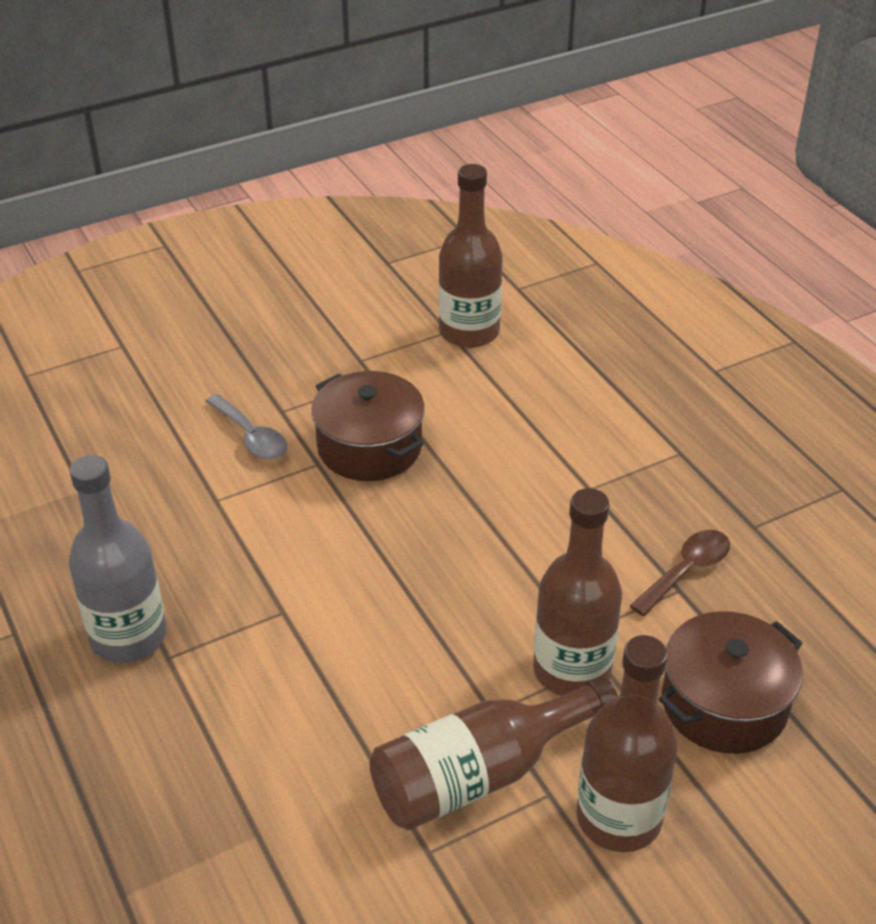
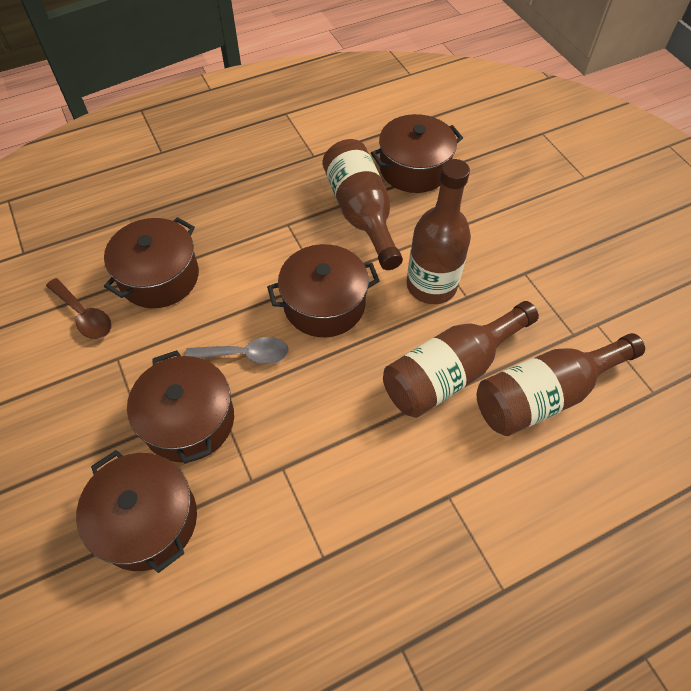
brown pot: 2 -> 5
grey bottle: 1 -> 0

